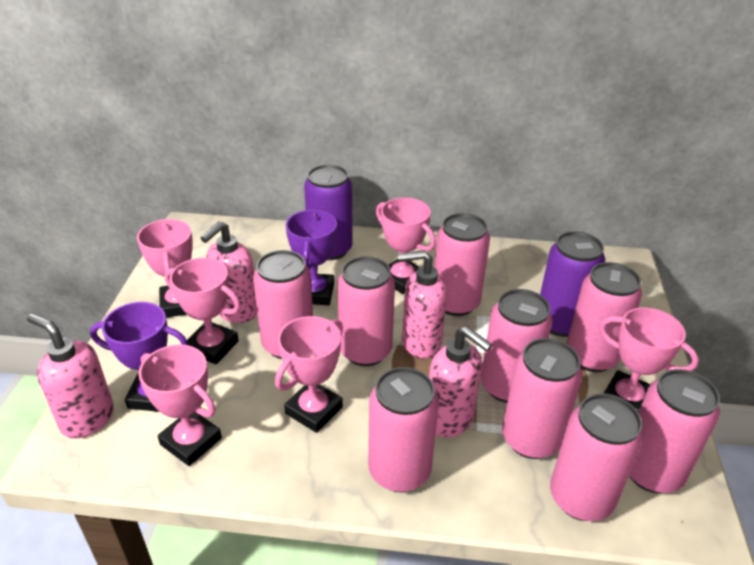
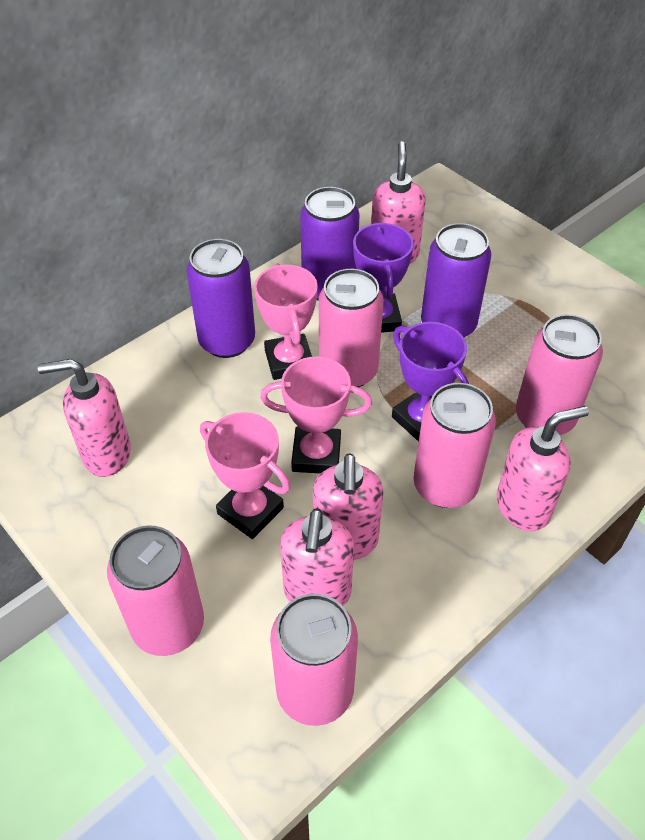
pink can: 9 -> 5
pink soap dispenser: 4 -> 5
pink trophy: 6 -> 3
purple can: 2 -> 3

